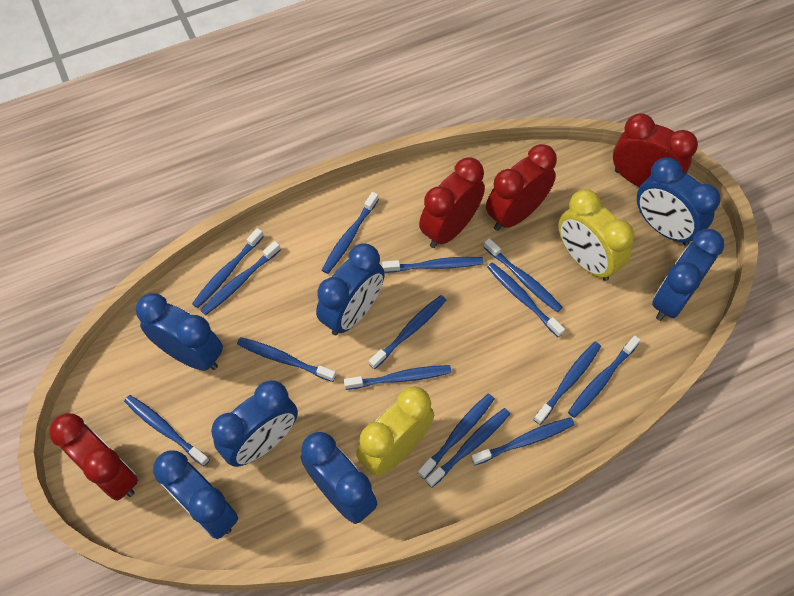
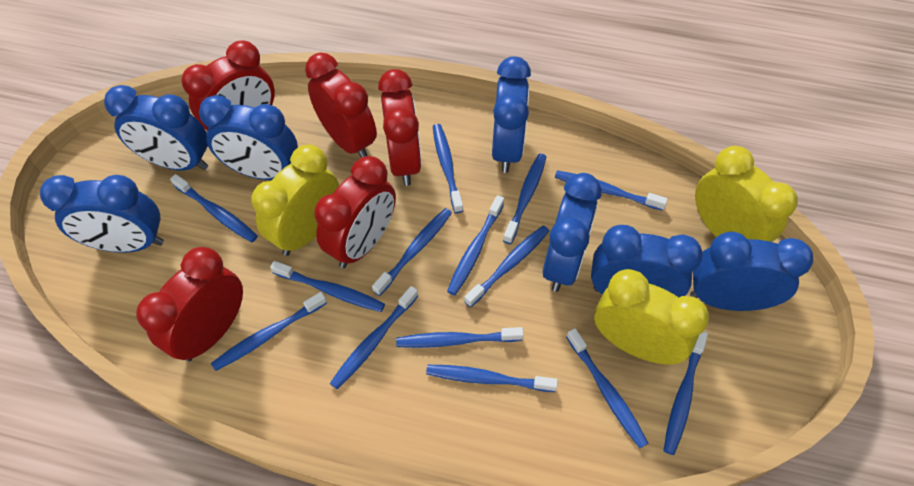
blue toothbrush: 15 -> 14
red clock: 4 -> 5
yellow clock: 2 -> 3

